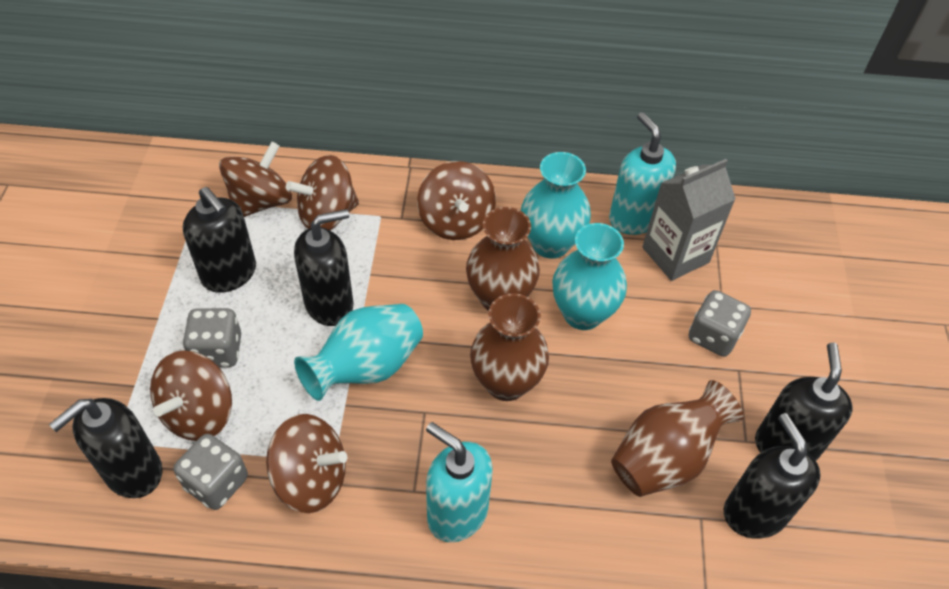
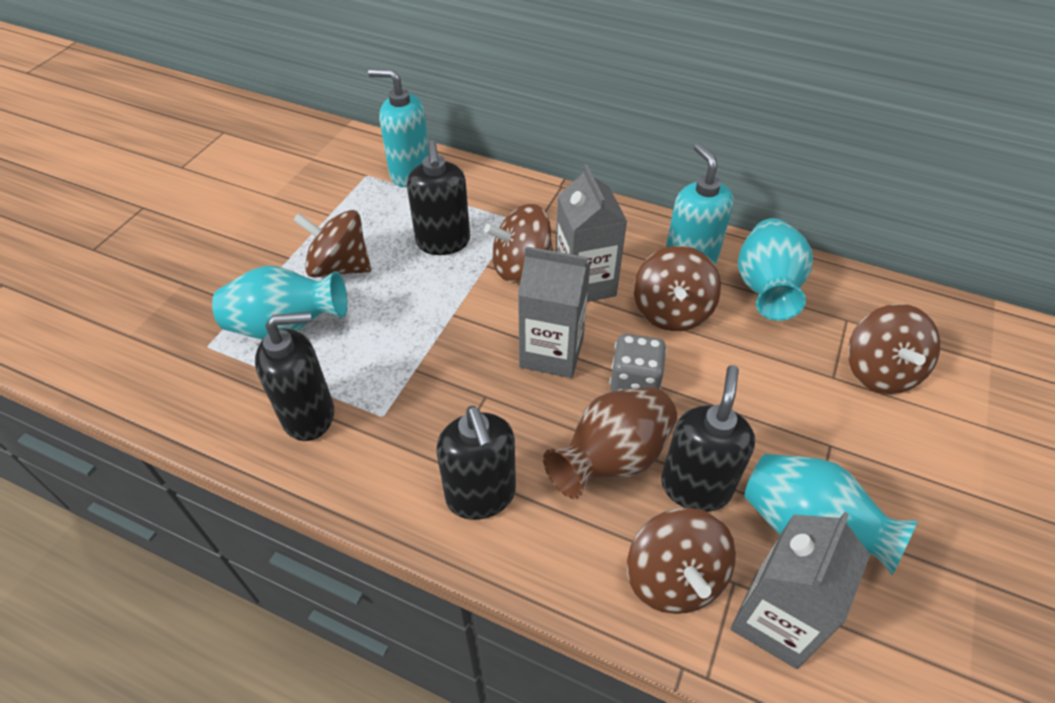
black soap dispenser: 5 -> 4
brown vase: 3 -> 1
grey carton: 1 -> 3
grey dice: 3 -> 1

